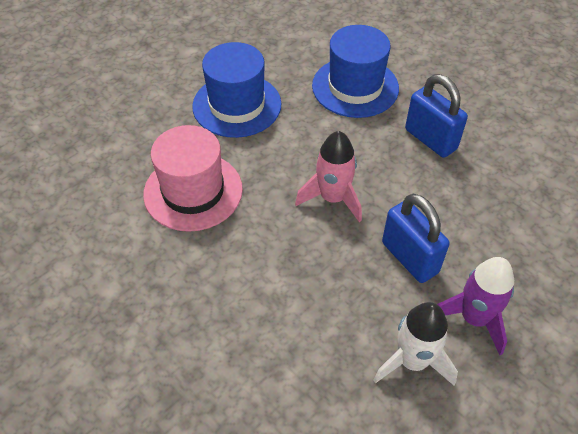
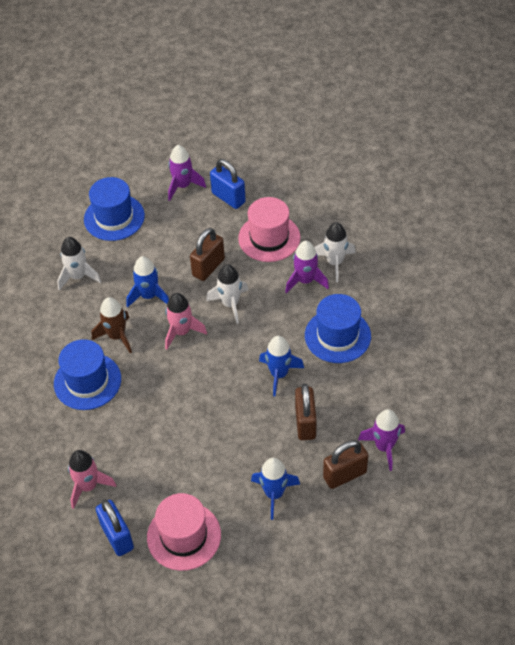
blue hat: 2 -> 3
blue rocket: 0 -> 3
brown padlock: 0 -> 3
brown rocket: 0 -> 1
pink hat: 1 -> 2
pink rocket: 1 -> 2
purple rocket: 1 -> 3
white rocket: 1 -> 3

